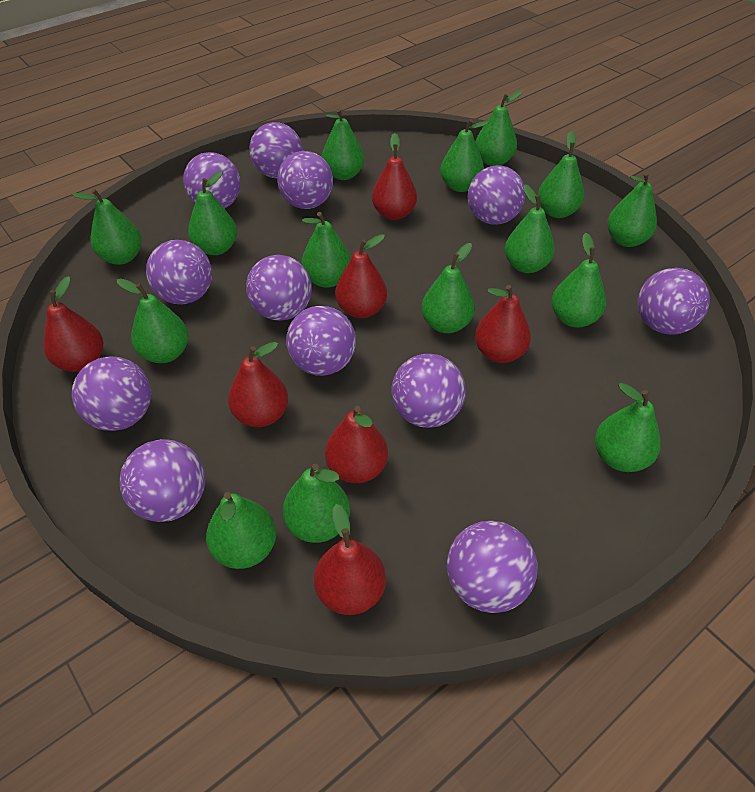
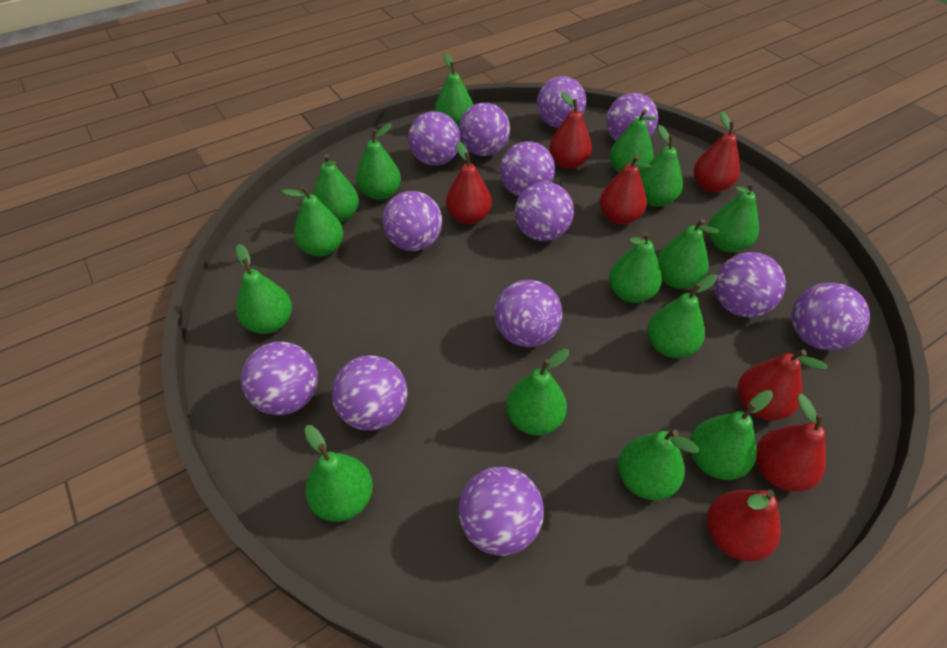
purple ball: 12 -> 13

